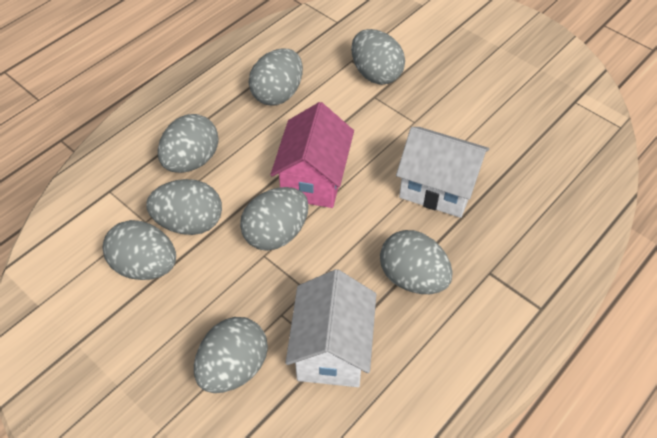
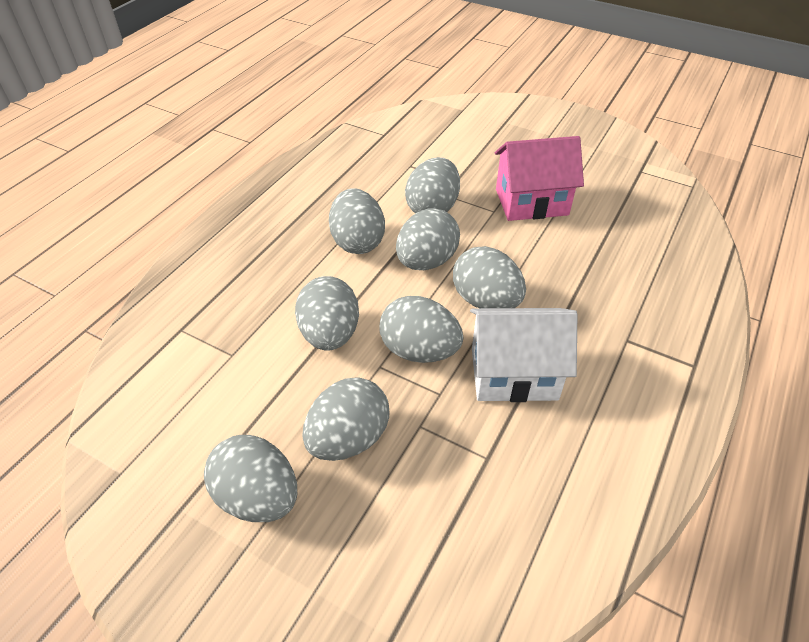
white house: 2 -> 1

